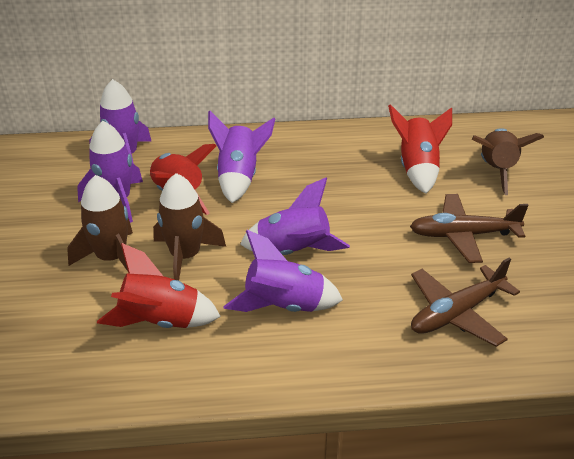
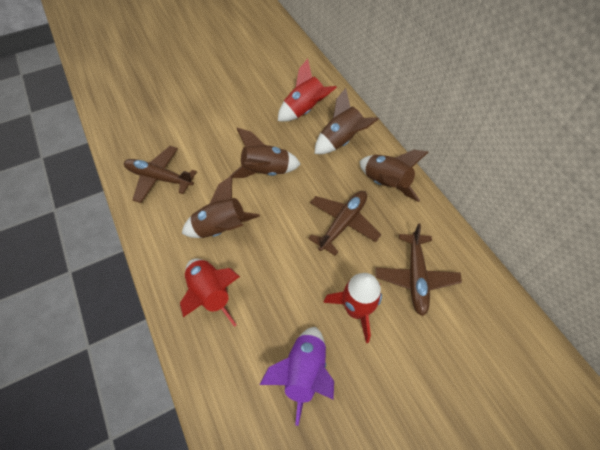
brown plane: 2 -> 3
brown rocket: 3 -> 4
purple rocket: 5 -> 1

